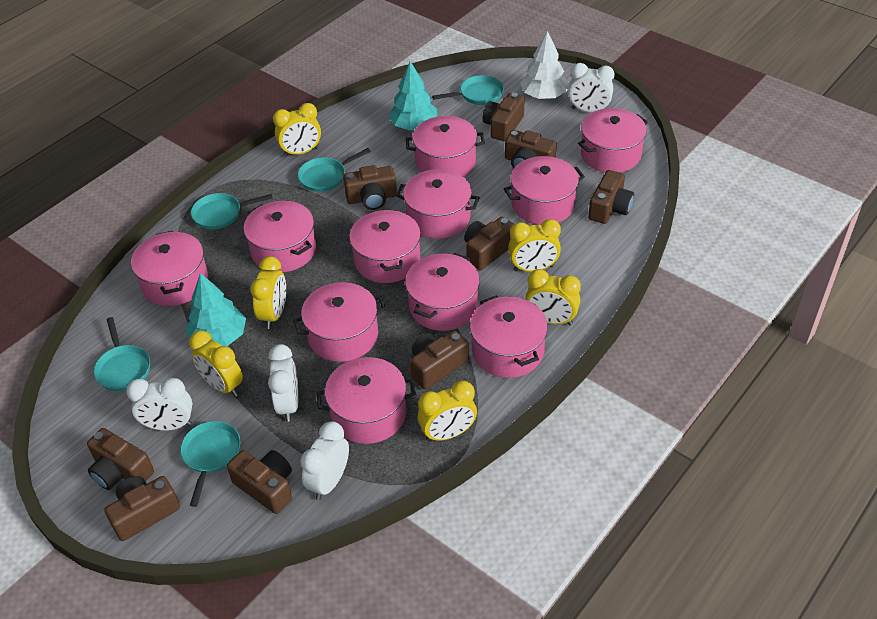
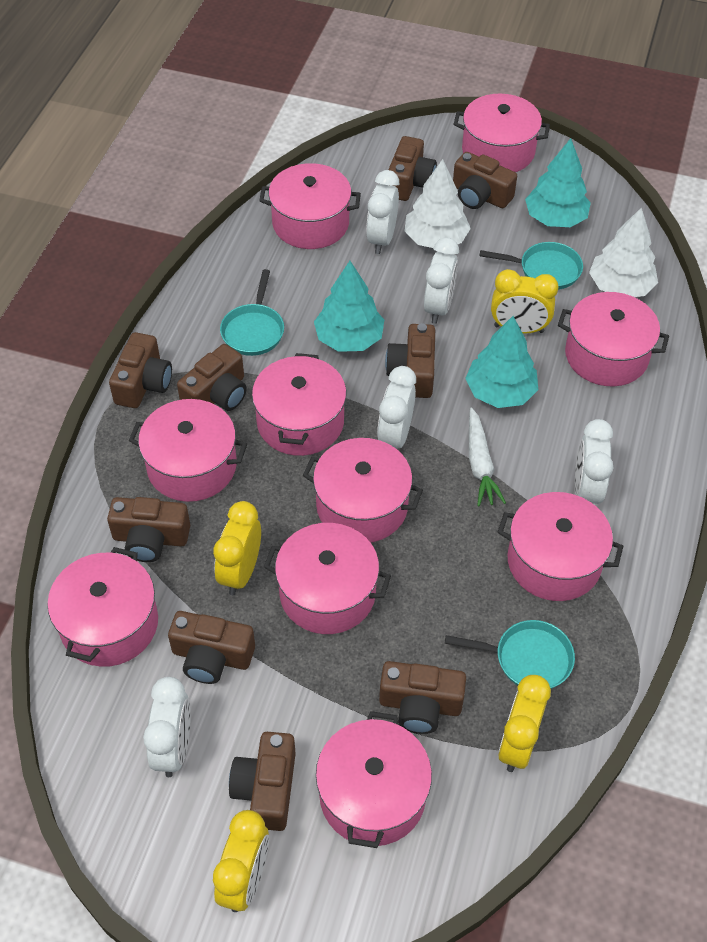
pink pot: 11 -> 10
turquoise pan: 5 -> 3
turquoise tree: 2 -> 3
white carrot: 0 -> 1
white clock: 4 -> 5
white tree: 1 -> 2
yellow clock: 6 -> 4

